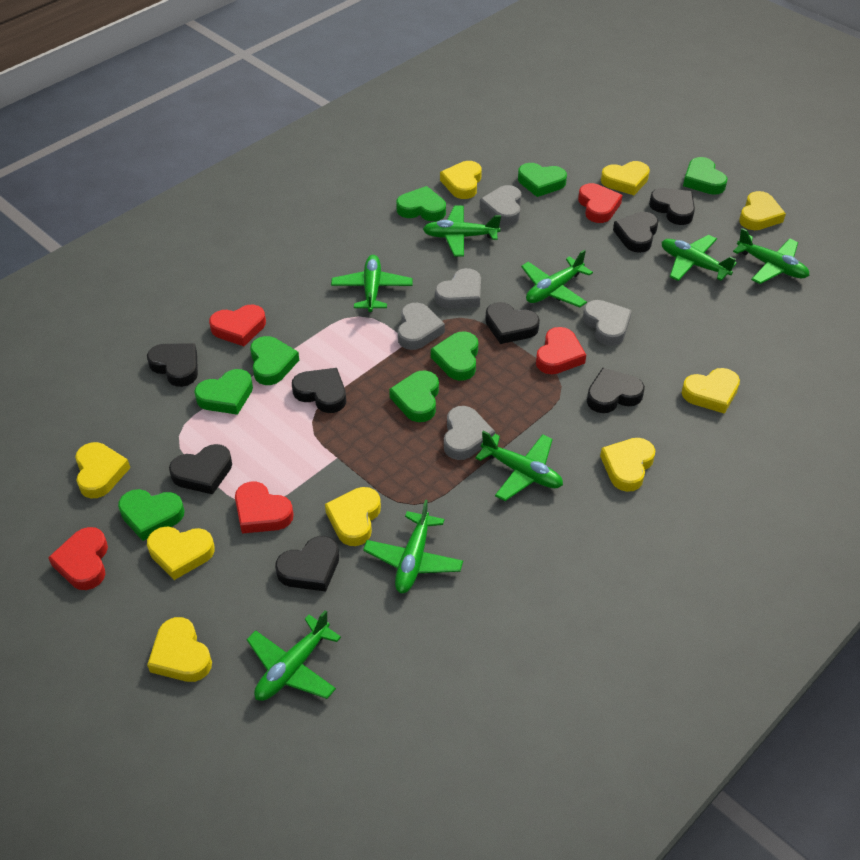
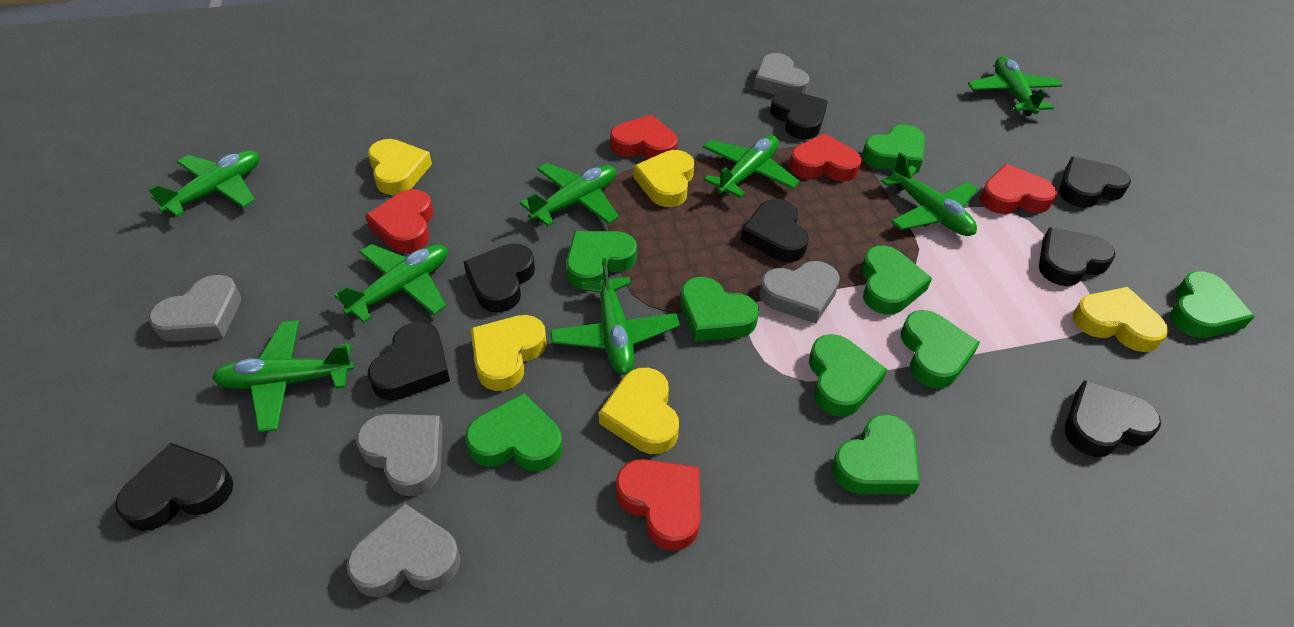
green heart: 8 -> 9
yellow heart: 9 -> 5

